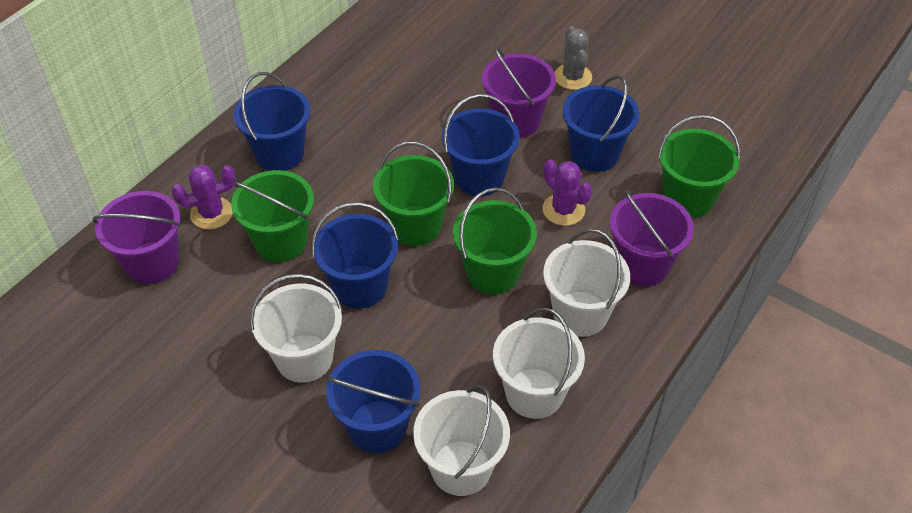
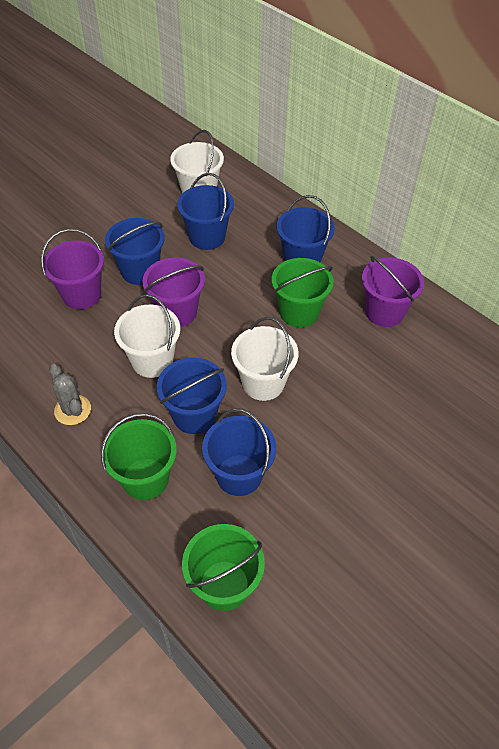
green bucket: 4 -> 3
purple cactus: 2 -> 0
white bucket: 4 -> 3

